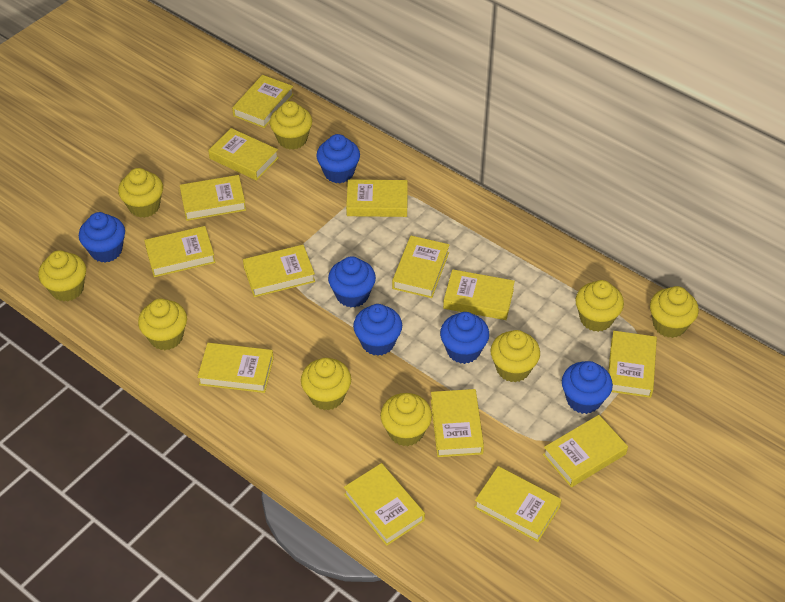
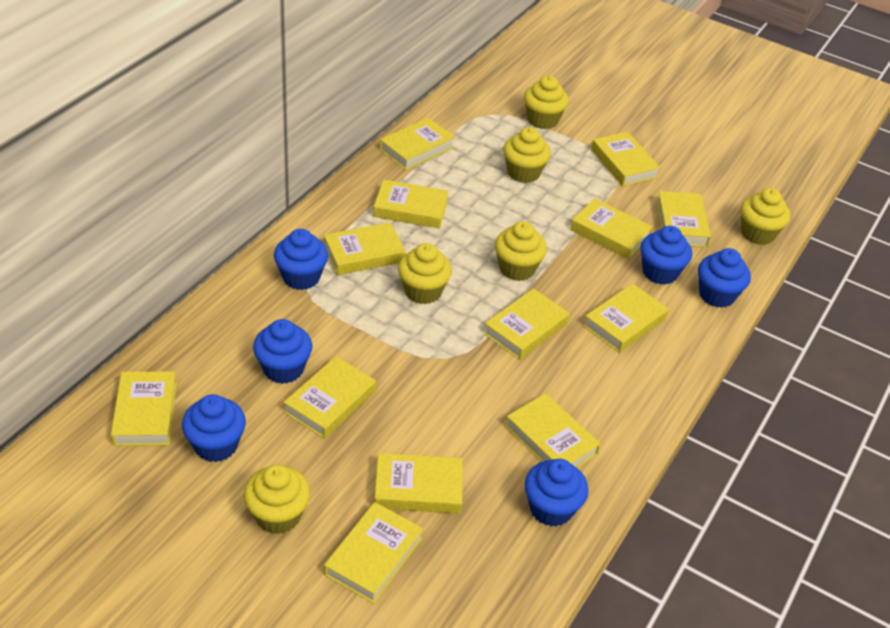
yellow book: 14 -> 13
yellow cupcake: 9 -> 6

